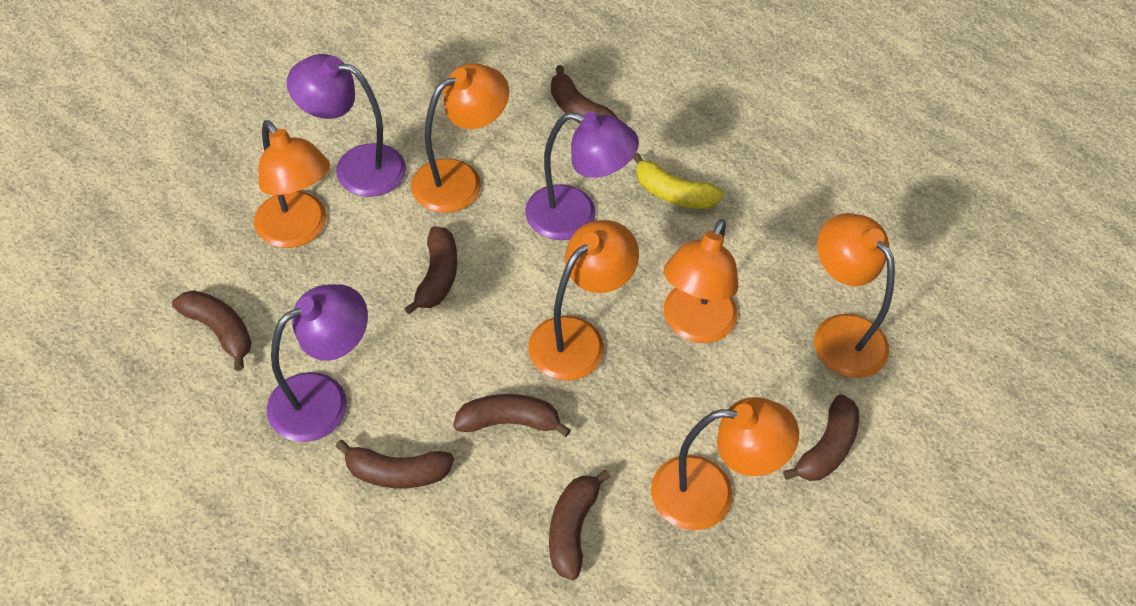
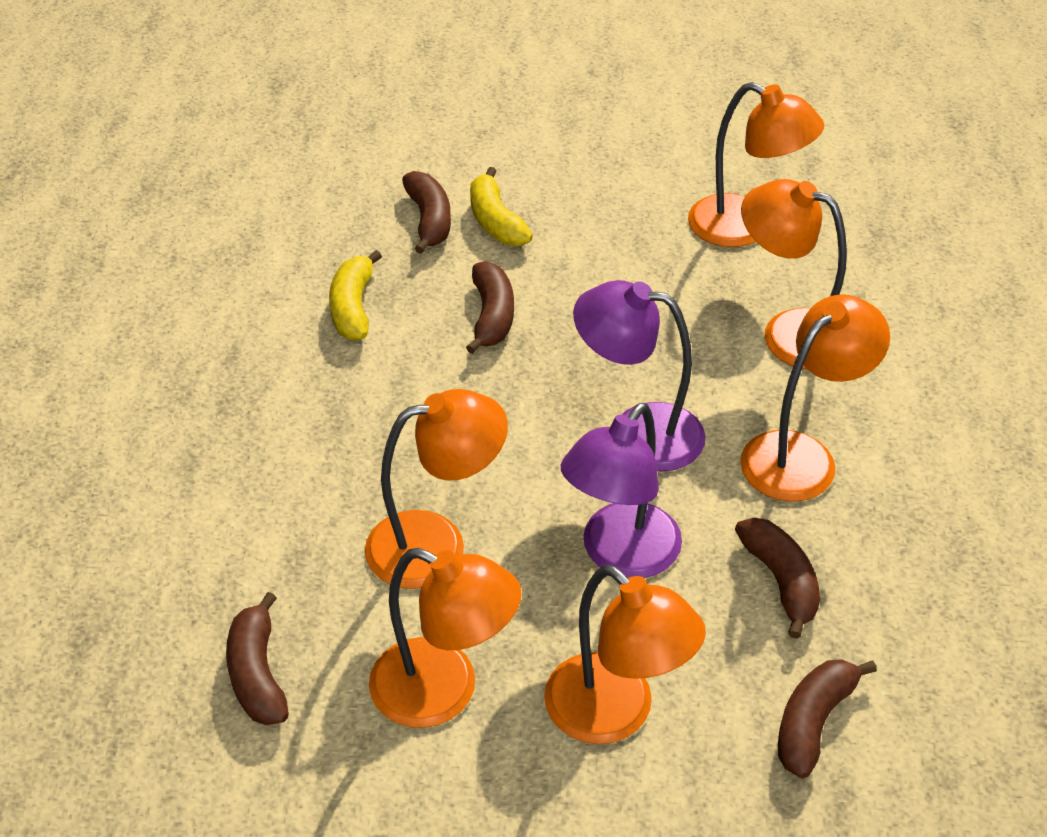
brown banana: 7 -> 5
purple lamp: 3 -> 2
yellow banana: 1 -> 2

